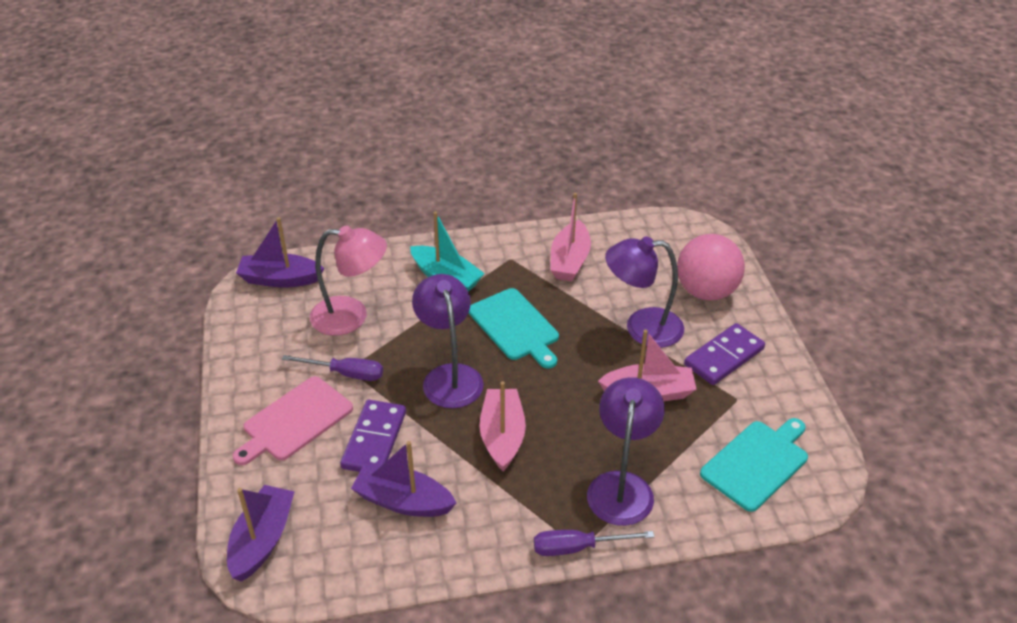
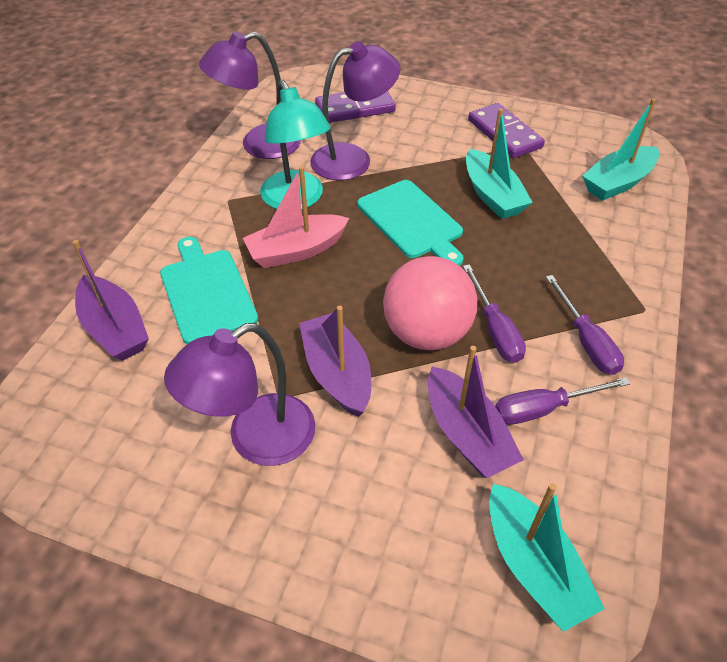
pink boat: 3 -> 1
pink cutting board: 1 -> 0
pink lamp: 1 -> 0
purple screwdriver: 2 -> 3
turquoise boat: 1 -> 3
turquoise lamp: 0 -> 1

